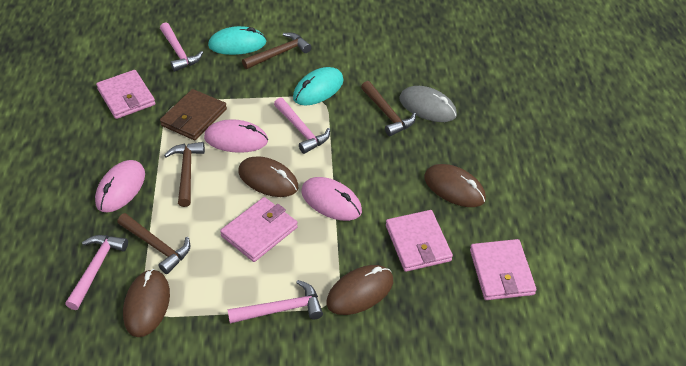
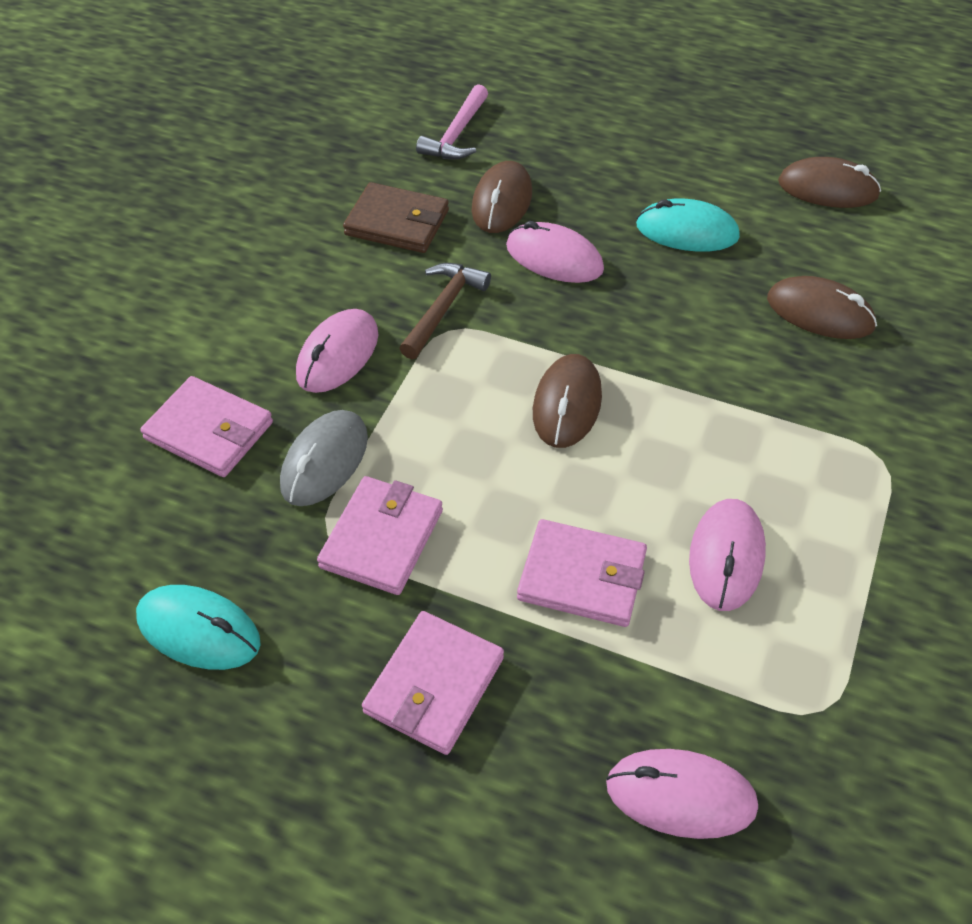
brown hammer: 4 -> 1
pink hammer: 4 -> 1
pink mouse: 3 -> 4

